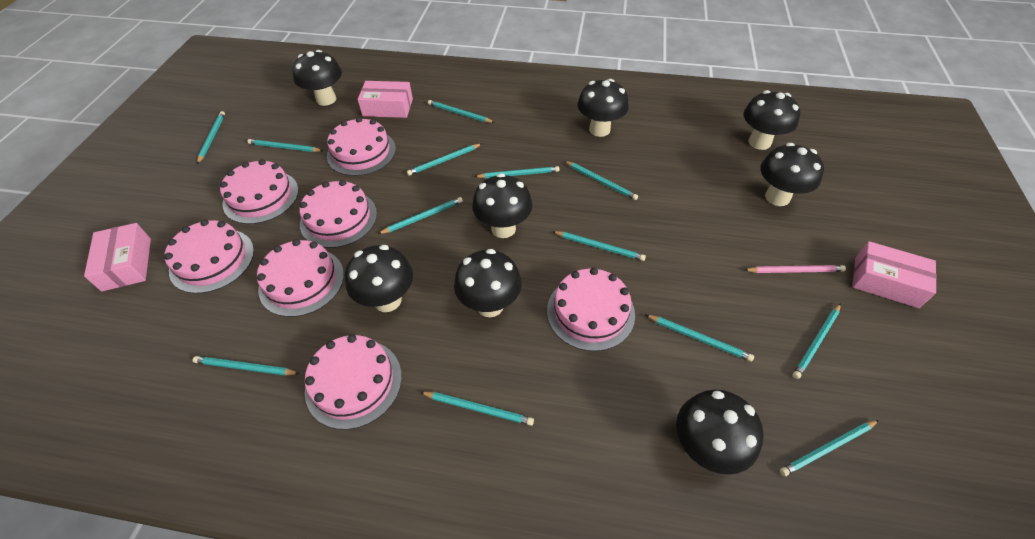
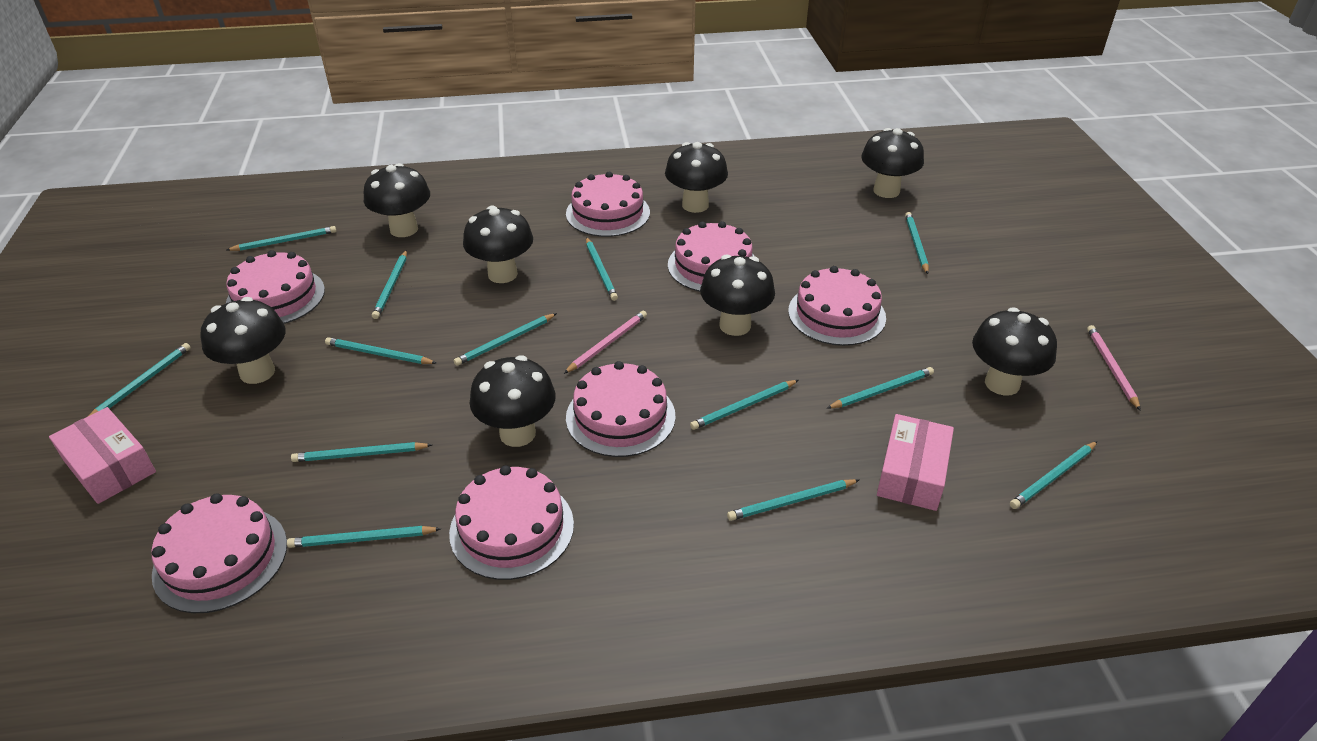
pink box: 3 -> 2
pink pencil: 1 -> 2

